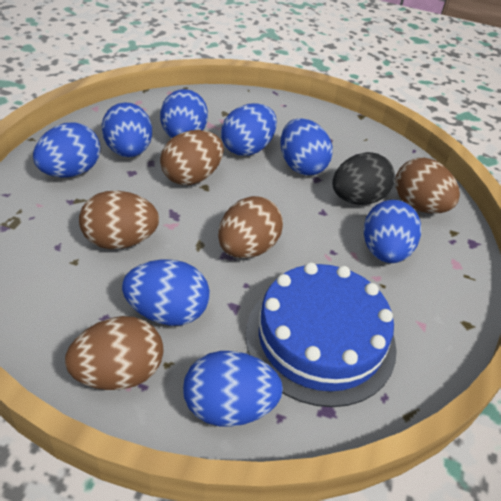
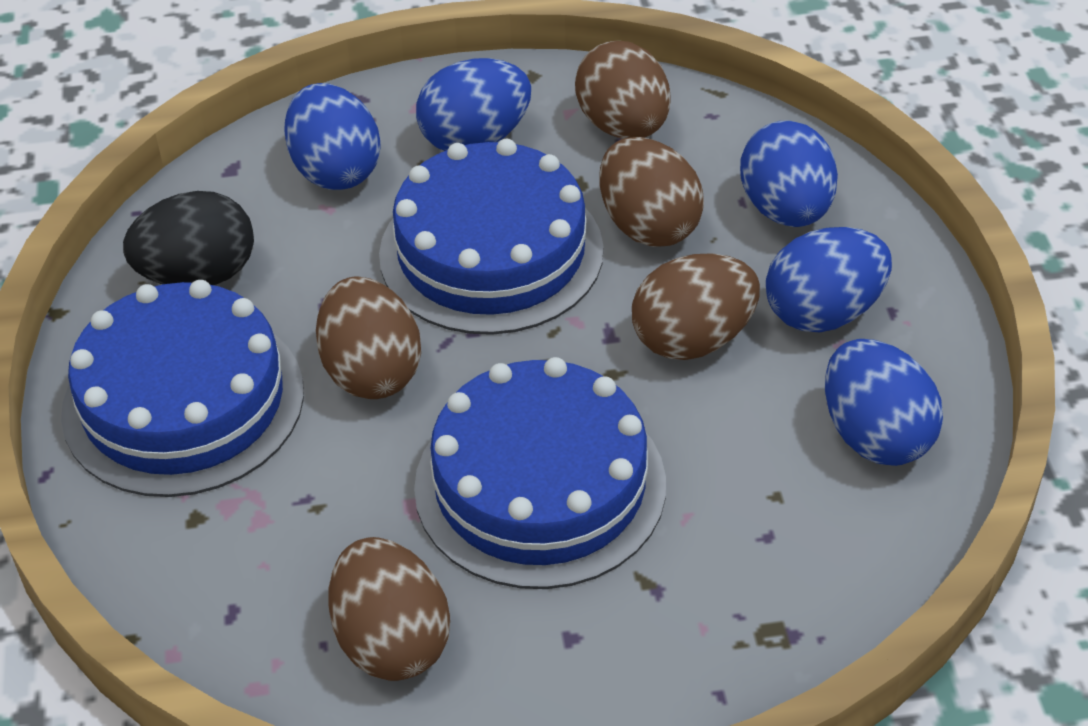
blue cake: 1 -> 3
blue egg: 8 -> 5

